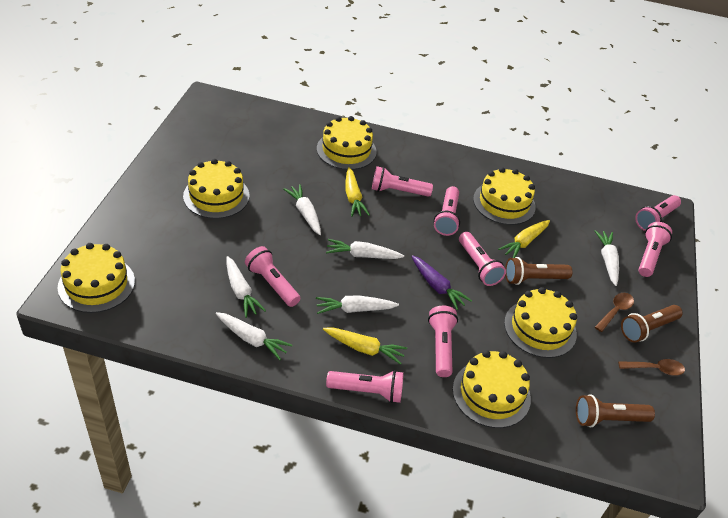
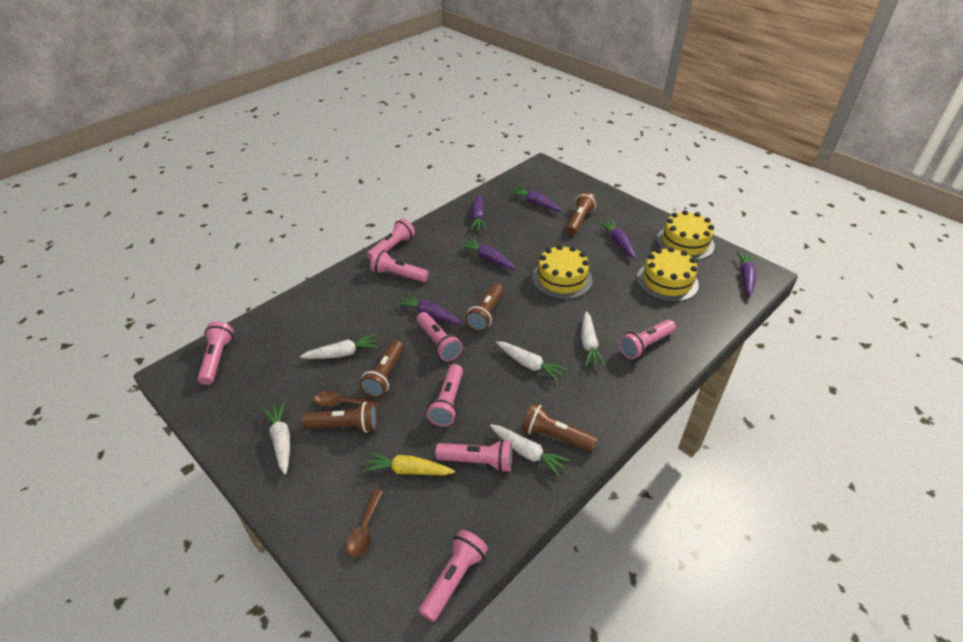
brown flashlight: 3 -> 5
purple carrot: 1 -> 6
white carrot: 6 -> 5
yellow cake: 6 -> 3
yellow carrot: 3 -> 1

